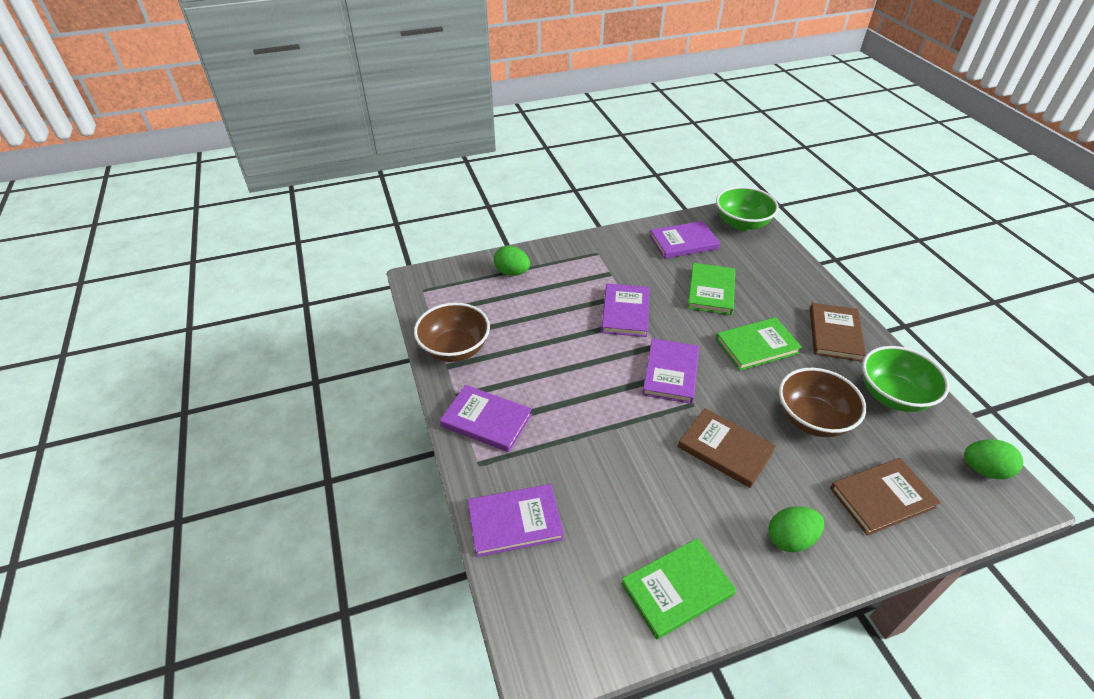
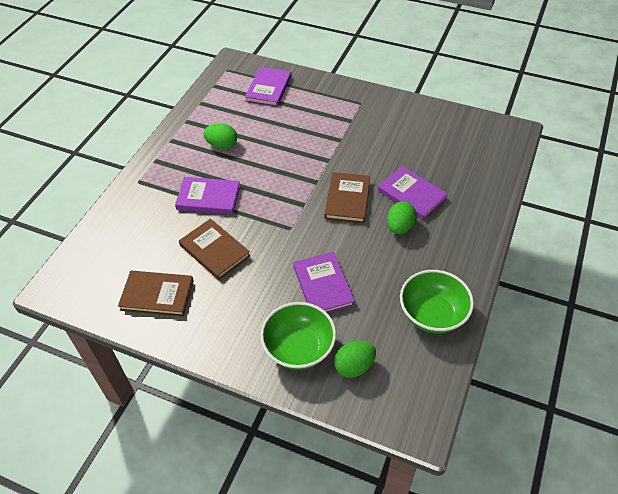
brown bowl: 2 -> 0
green book: 3 -> 0
purple book: 5 -> 4

